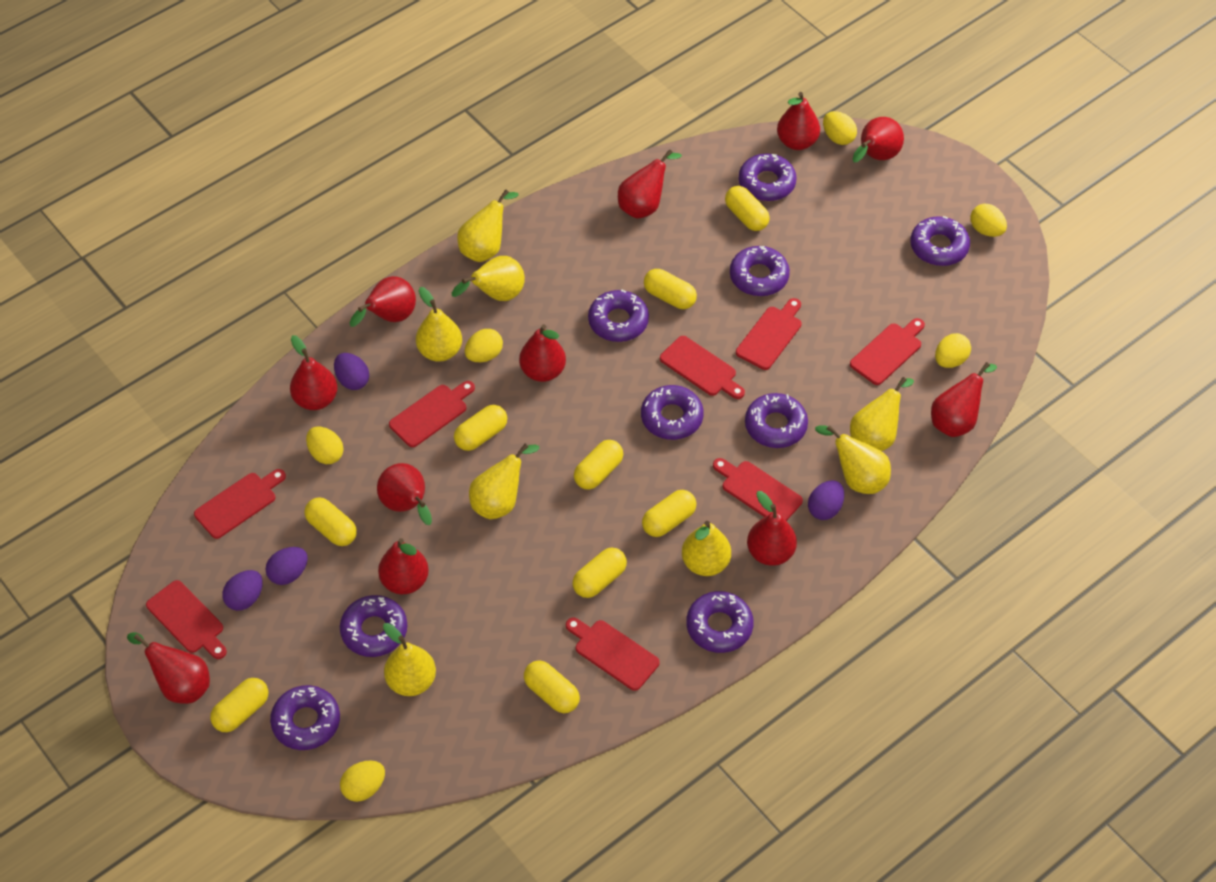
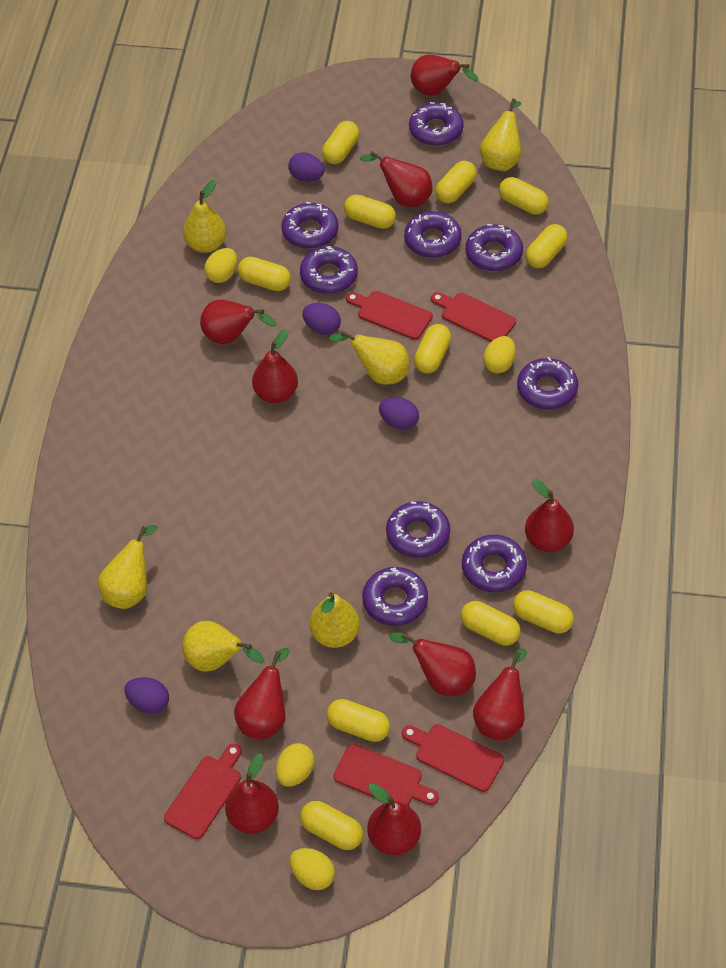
red cutting board: 8 -> 5
red pear: 11 -> 10
yellow capsule: 9 -> 11
yellow egg: 6 -> 4
yellow pear: 8 -> 6

